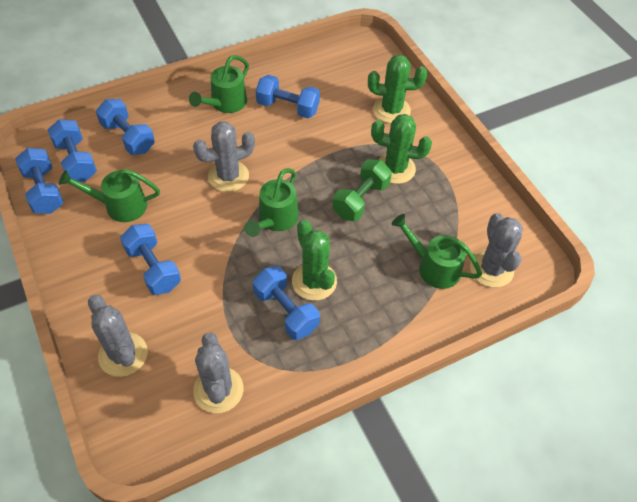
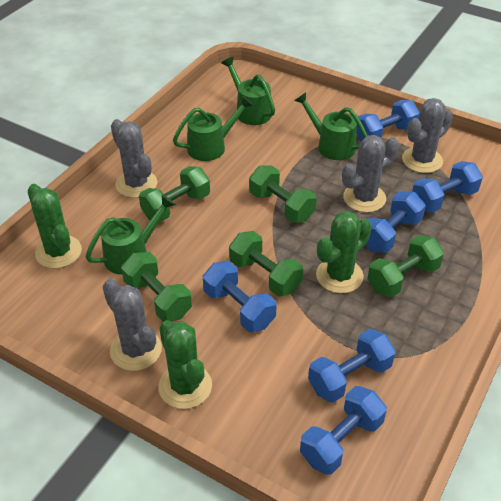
green dumbbell: 1 -> 5

